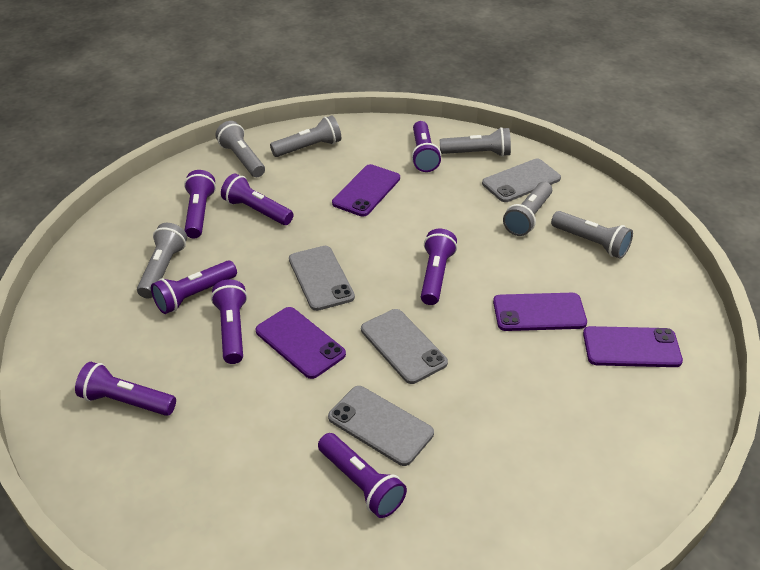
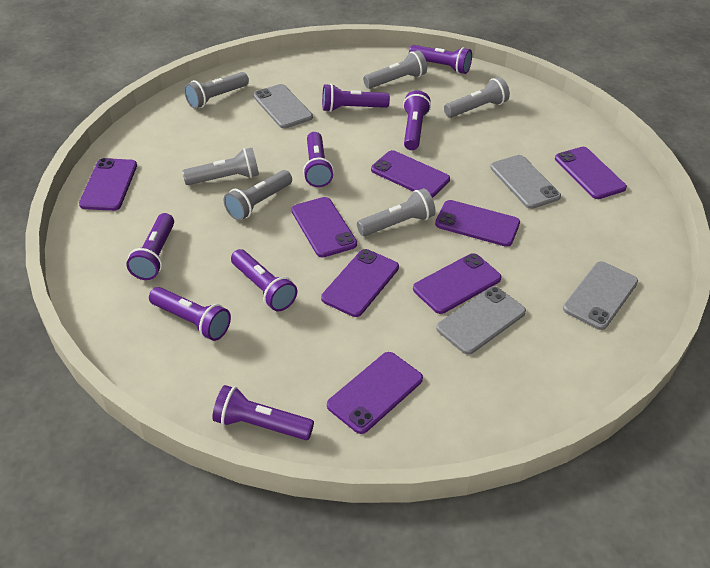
purple phone: 4 -> 8

